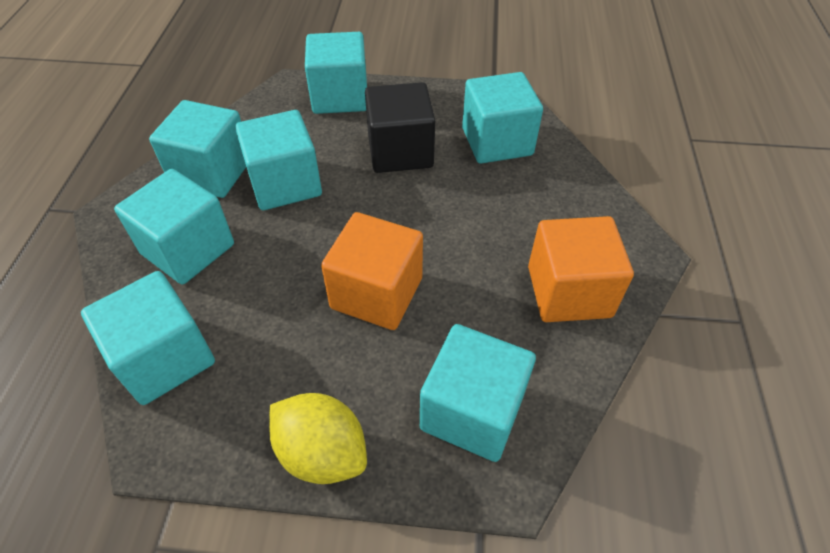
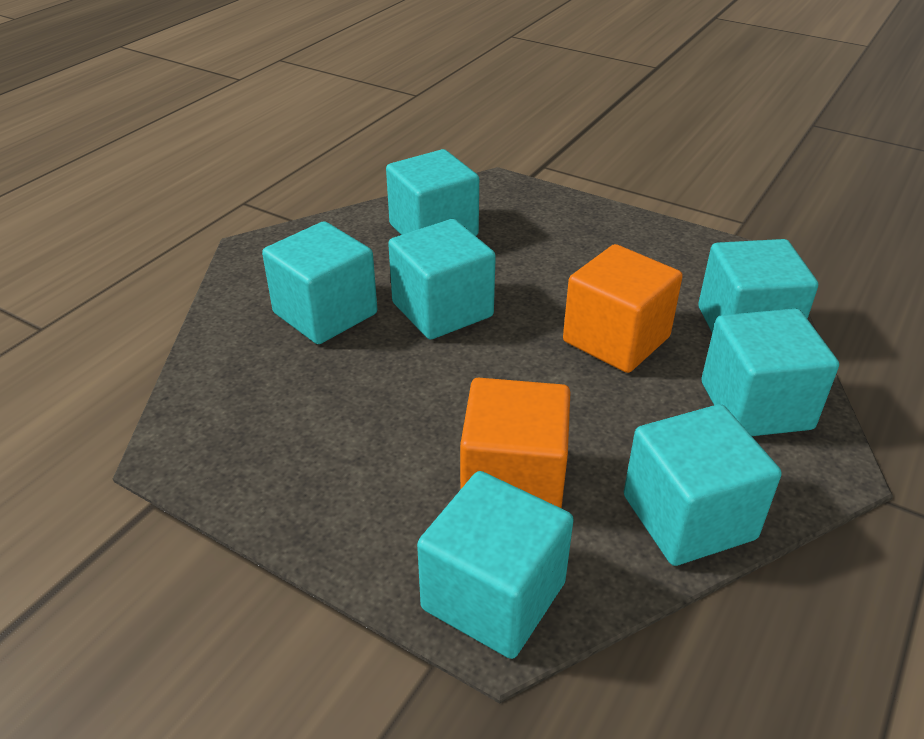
black cube: 1 -> 0
yellow lemon: 1 -> 0

